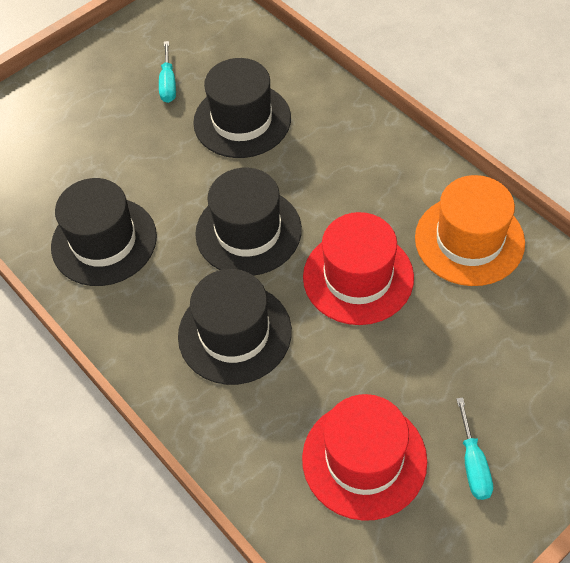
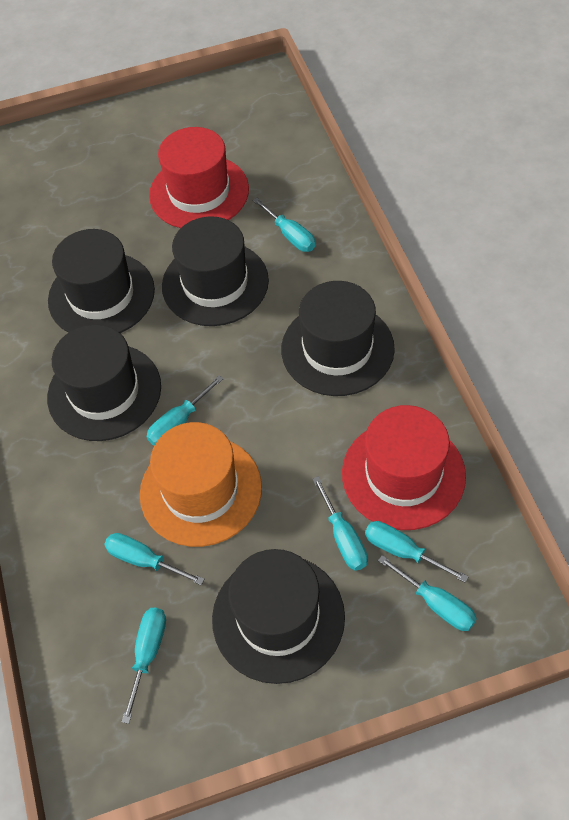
black hat: 4 -> 5
turquoise screwdriver: 2 -> 7

